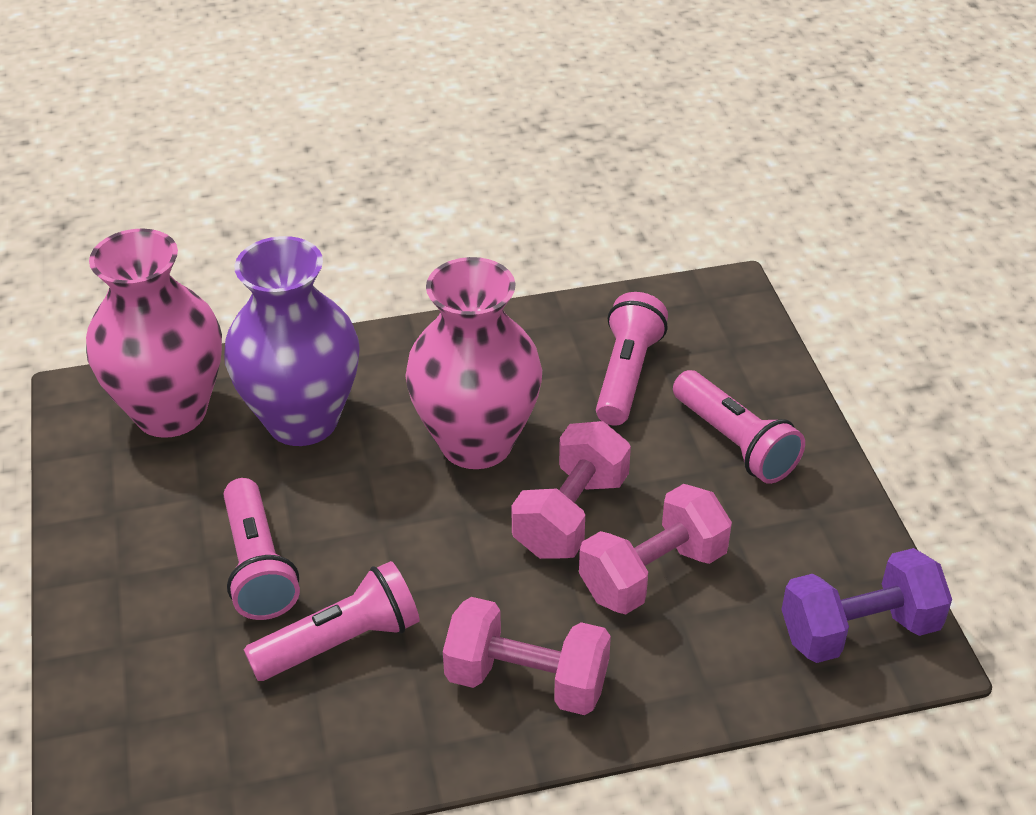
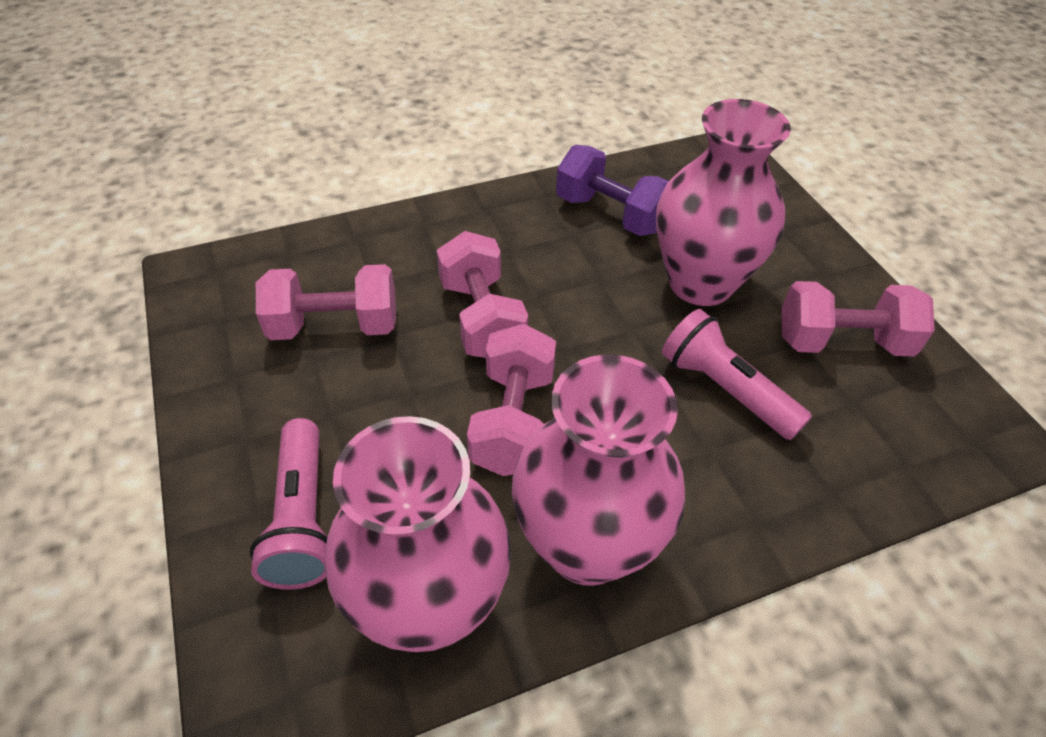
pink dumbbell: 3 -> 4
pink flashlight: 4 -> 2
pink vase: 2 -> 3
purple vase: 1 -> 0

